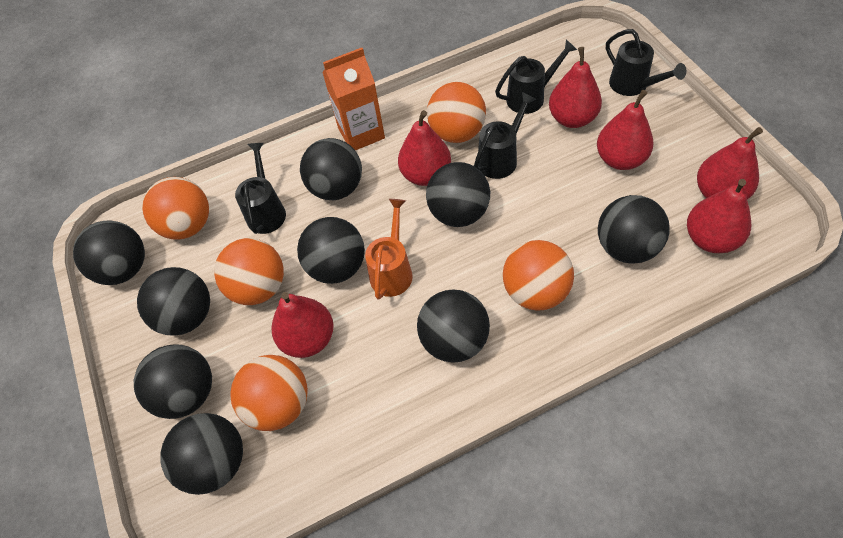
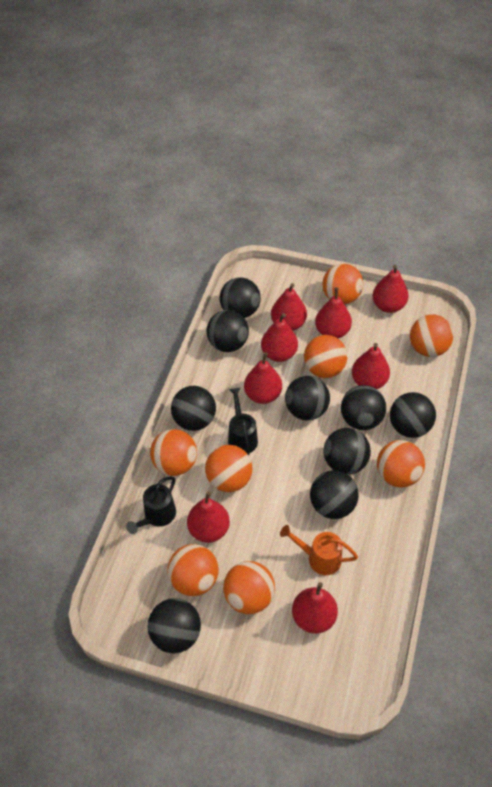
black watering can: 4 -> 2
orange ball: 5 -> 8
orange carton: 1 -> 0
red pear: 6 -> 8

